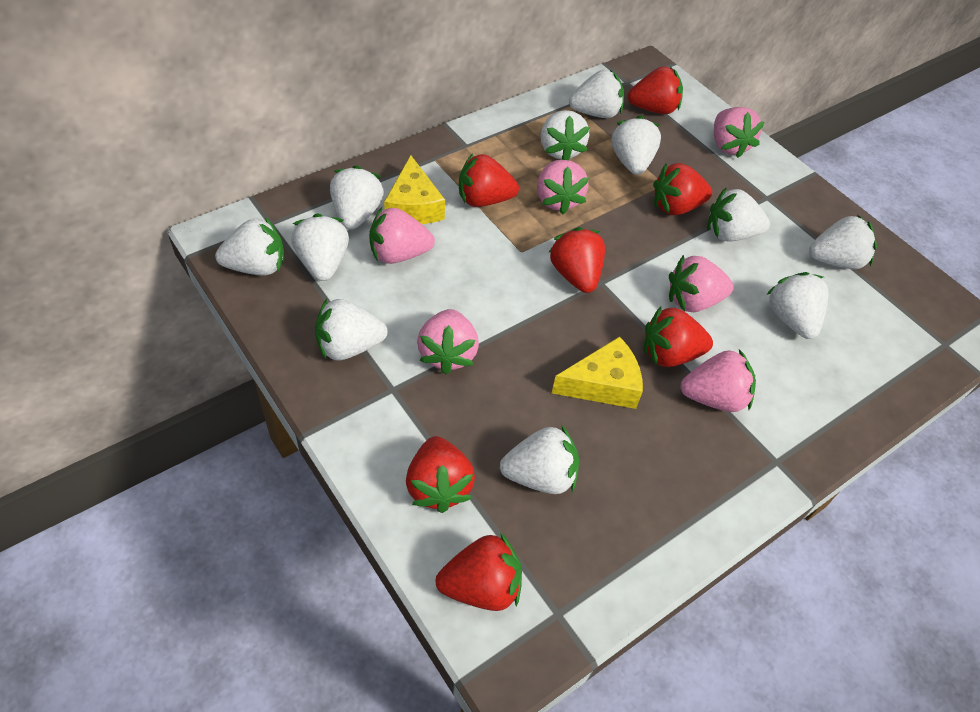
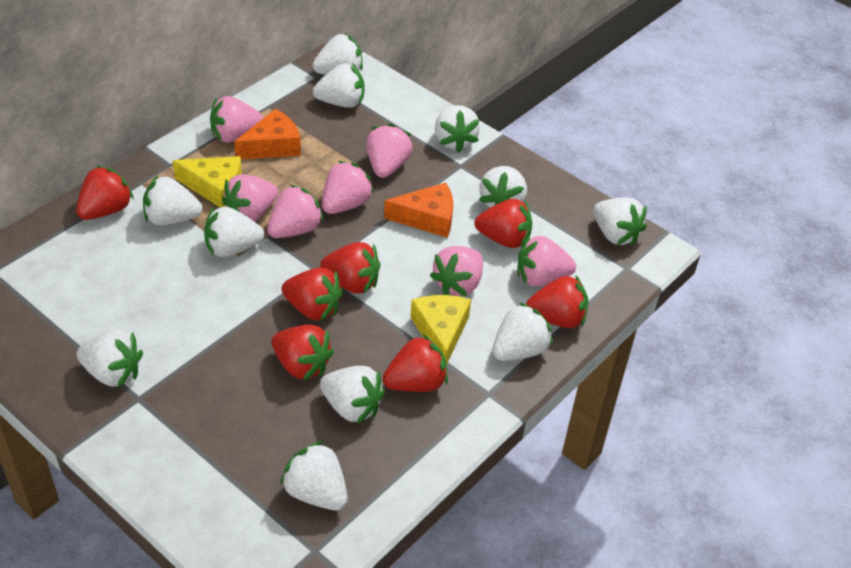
orange cheese: 0 -> 2
pink strawberry: 6 -> 7

